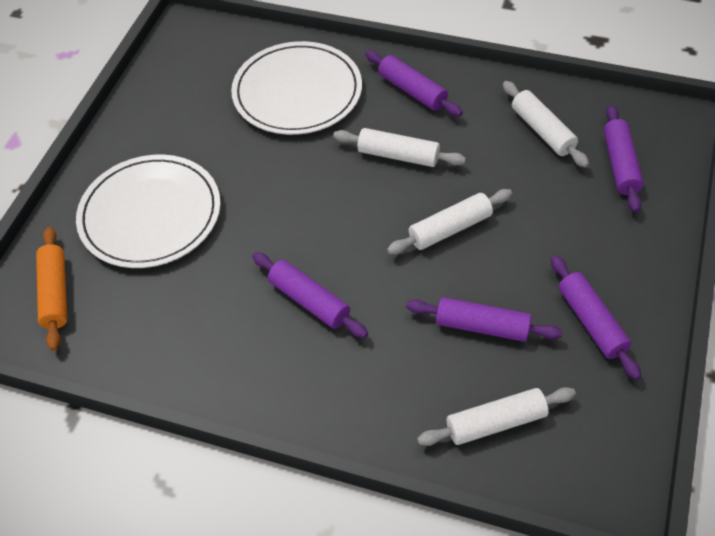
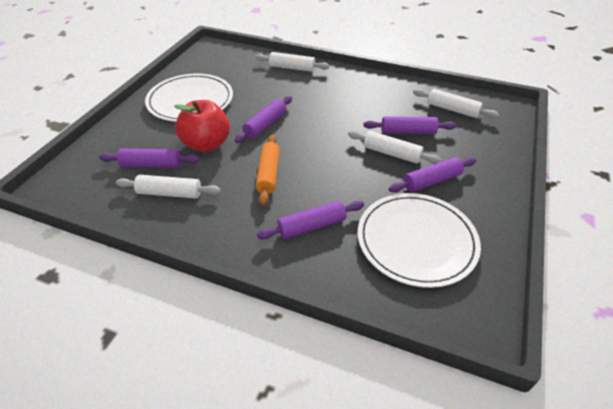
red apple: 0 -> 1

